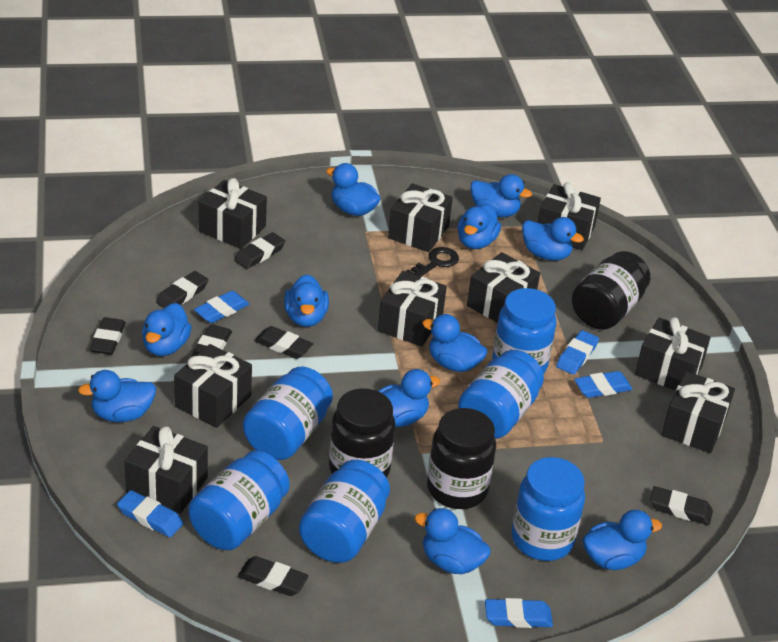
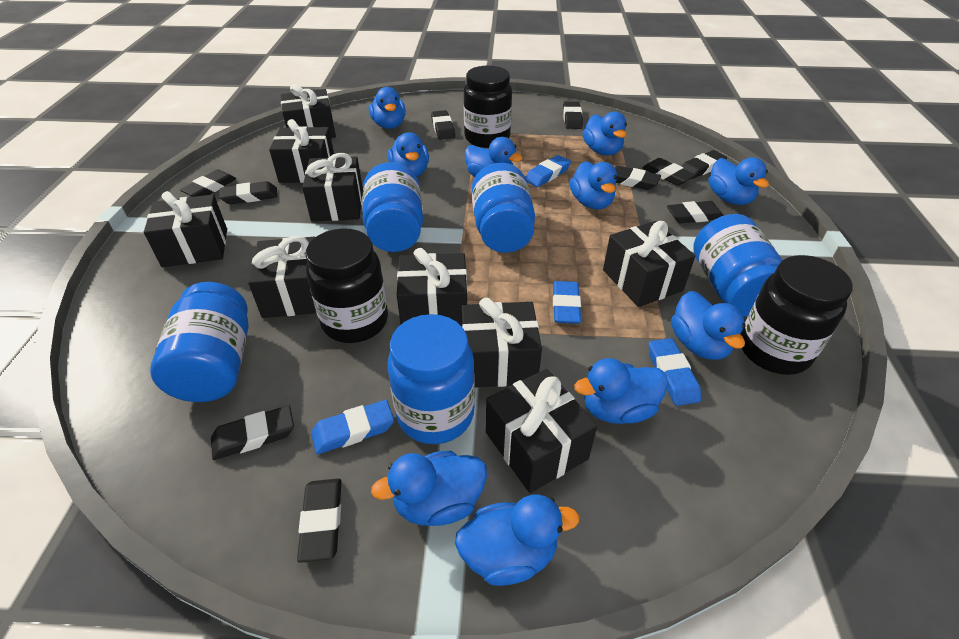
black eraser: 7 -> 10
black key: 1 -> 0
blue duck: 11 -> 10
blue eraser: 5 -> 4
blue jar: 6 -> 5

